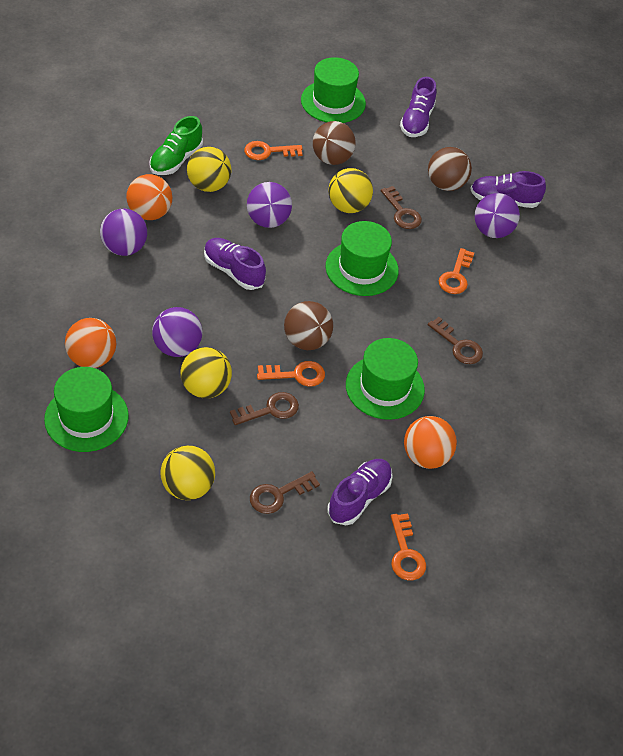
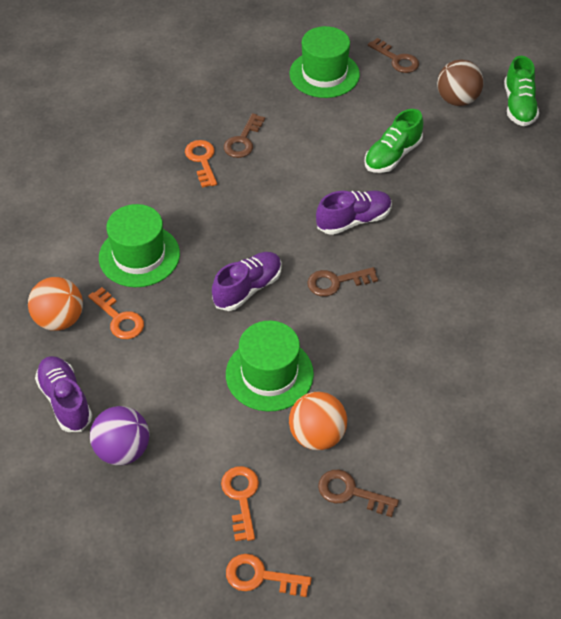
brown ball: 3 -> 1
green hat: 4 -> 3
green shoe: 1 -> 2
orange ball: 3 -> 2
purple ball: 4 -> 1
purple shoe: 4 -> 3
yellow ball: 4 -> 0

